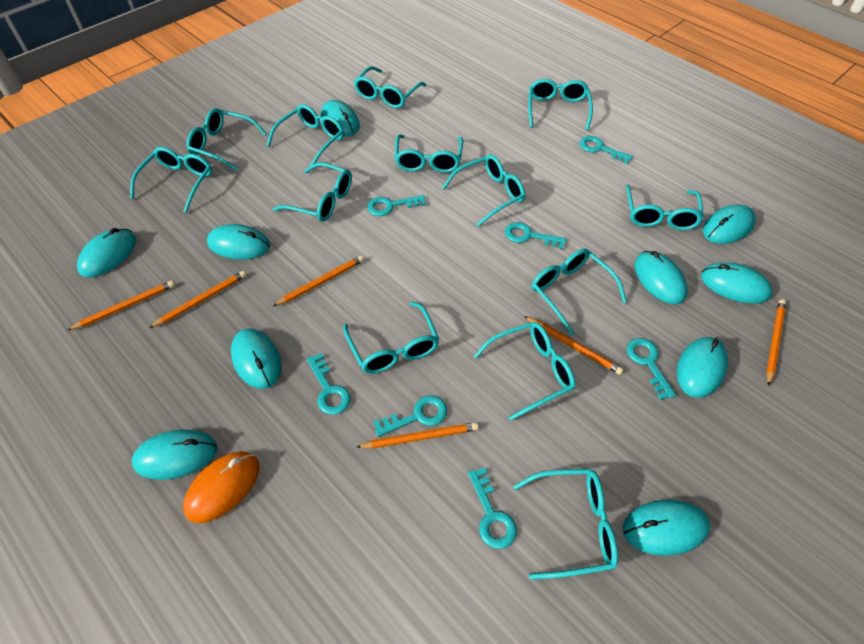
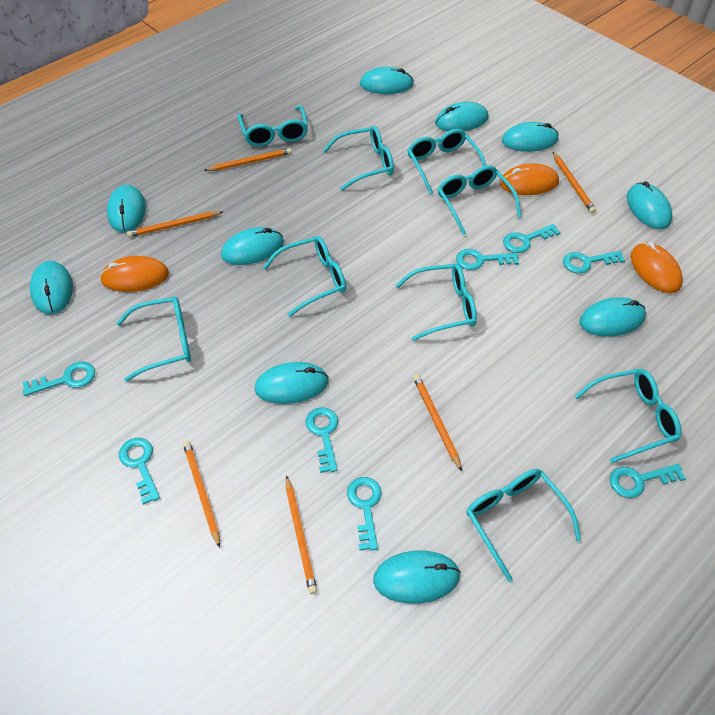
orange mouse: 1 -> 3
turquoise glasses: 13 -> 9
turquoise key: 7 -> 8

